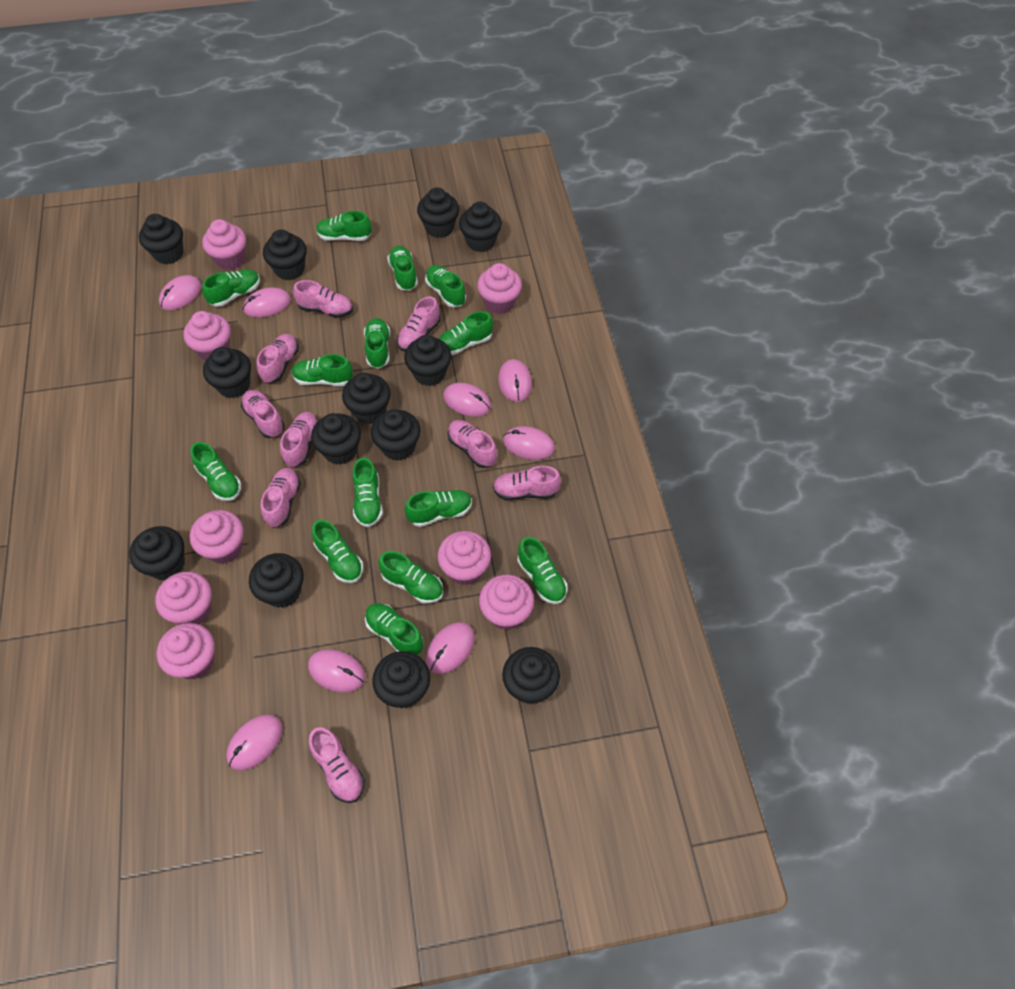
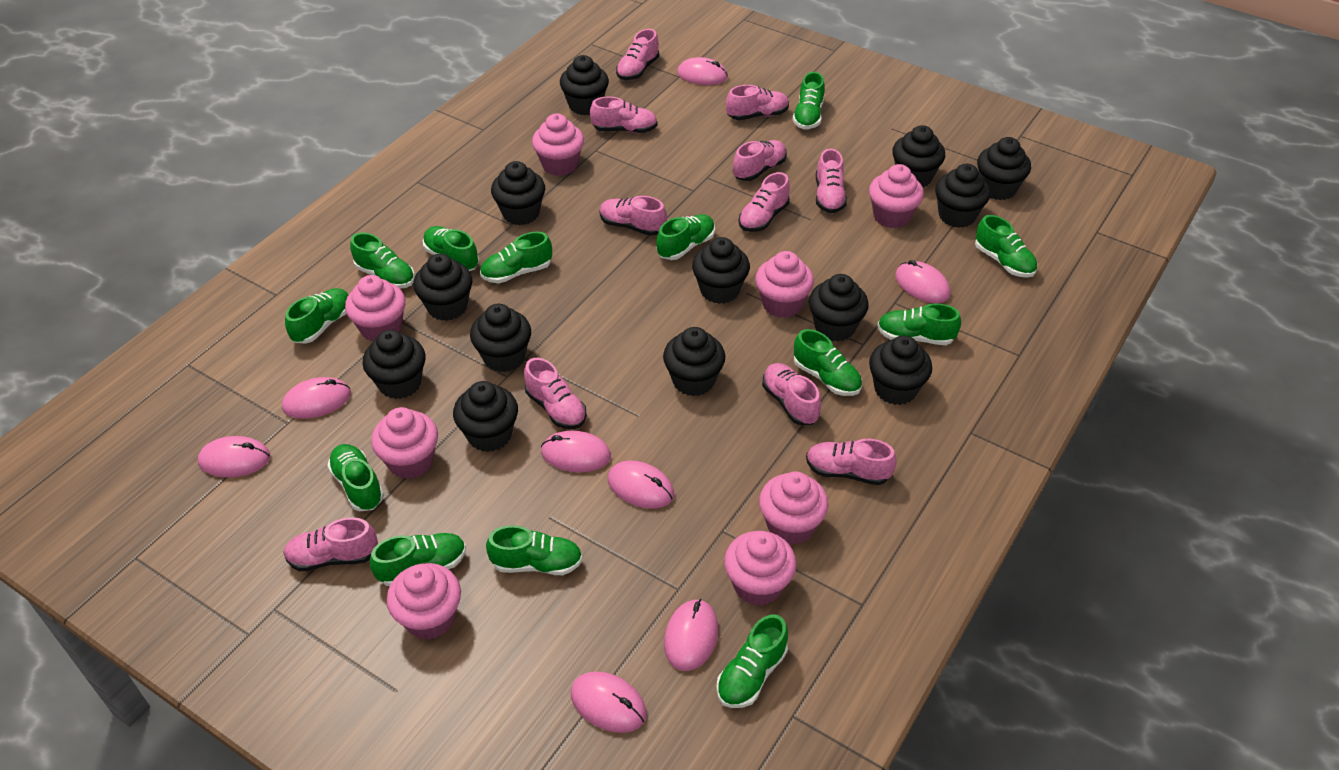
green shoe: 14 -> 13
pink shoe: 9 -> 11

